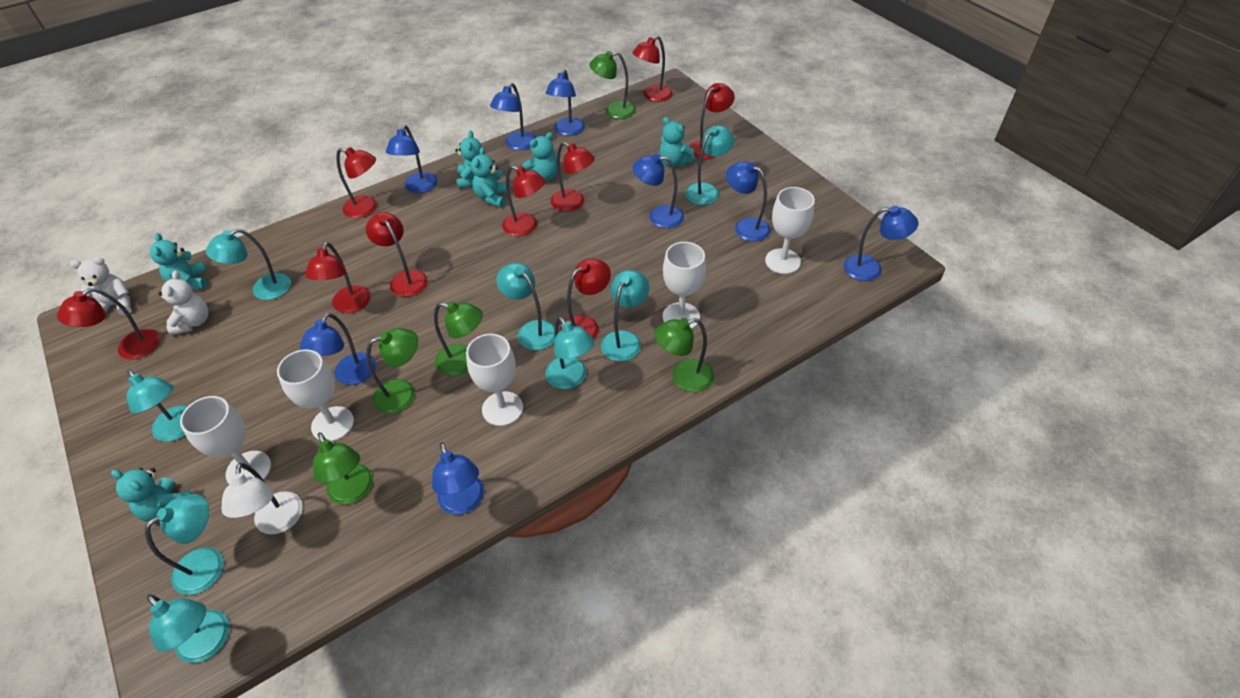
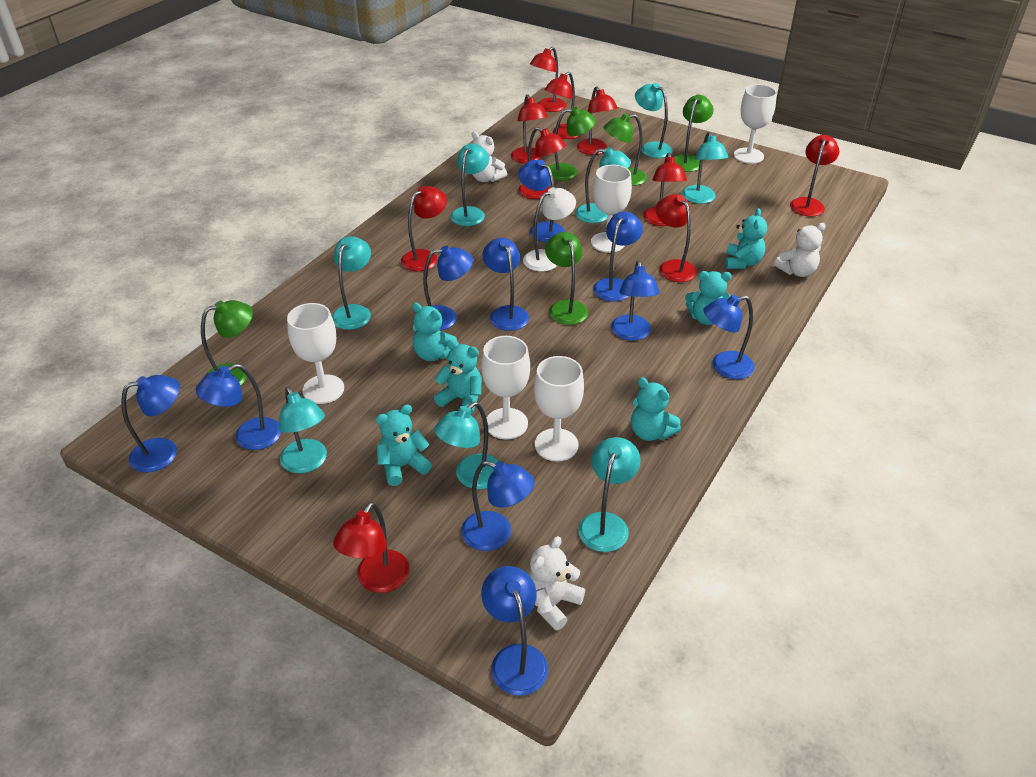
blue lamp: 8 -> 10
red lamp: 9 -> 10
white teddy bear: 2 -> 3

